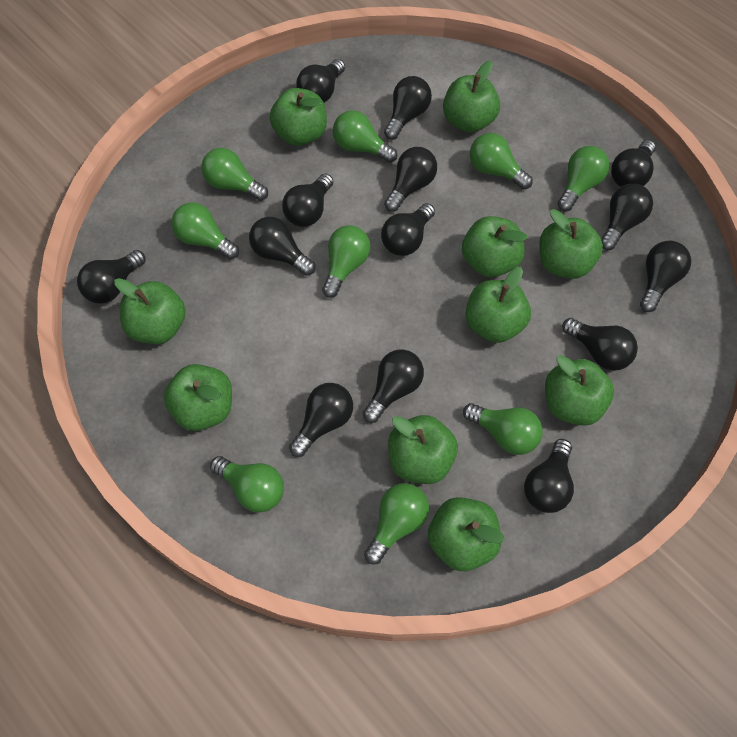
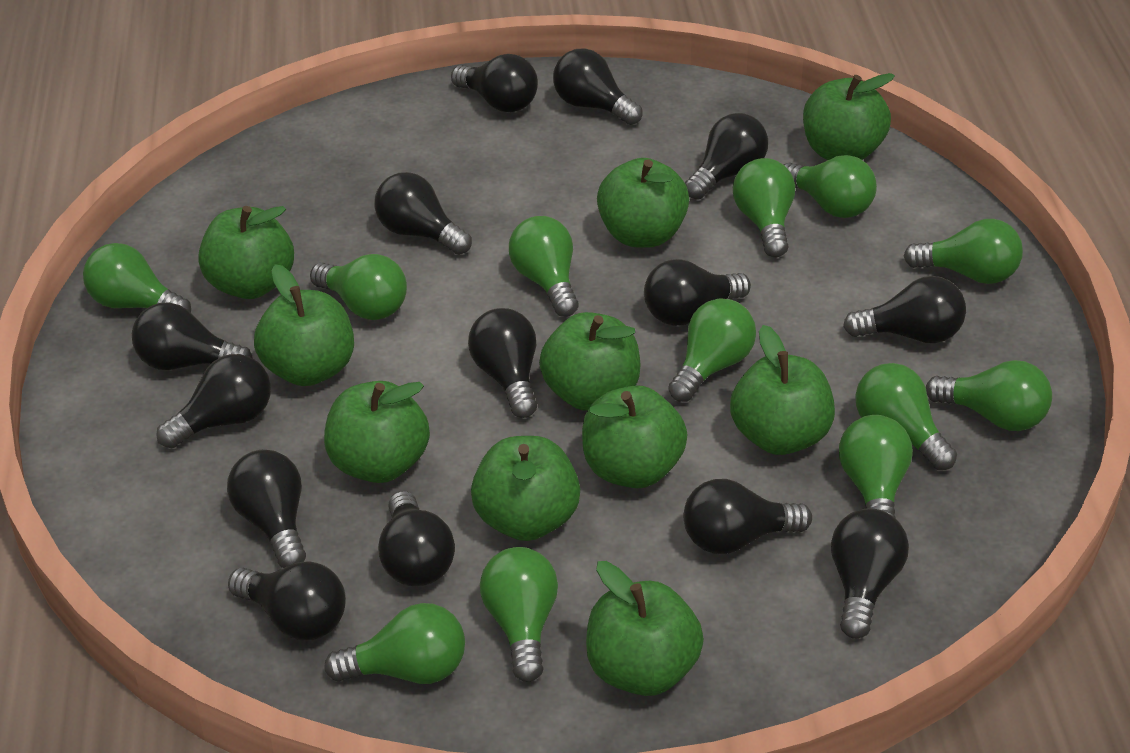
green light bulb: 9 -> 12

